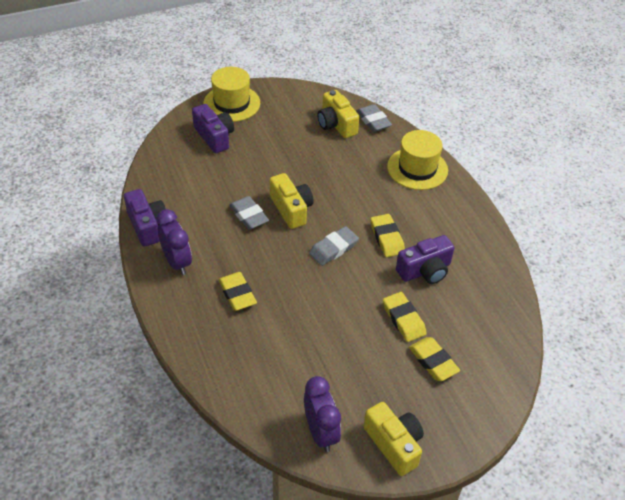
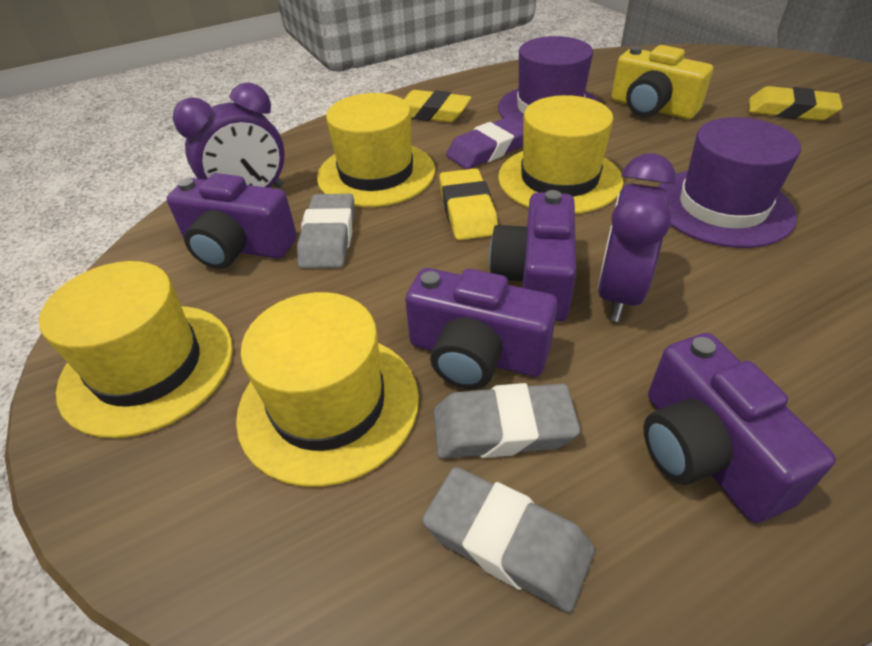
purple camera: 3 -> 4
purple eraser: 0 -> 1
purple hat: 0 -> 2
yellow camera: 3 -> 1
yellow eraser: 4 -> 3
yellow hat: 2 -> 4

